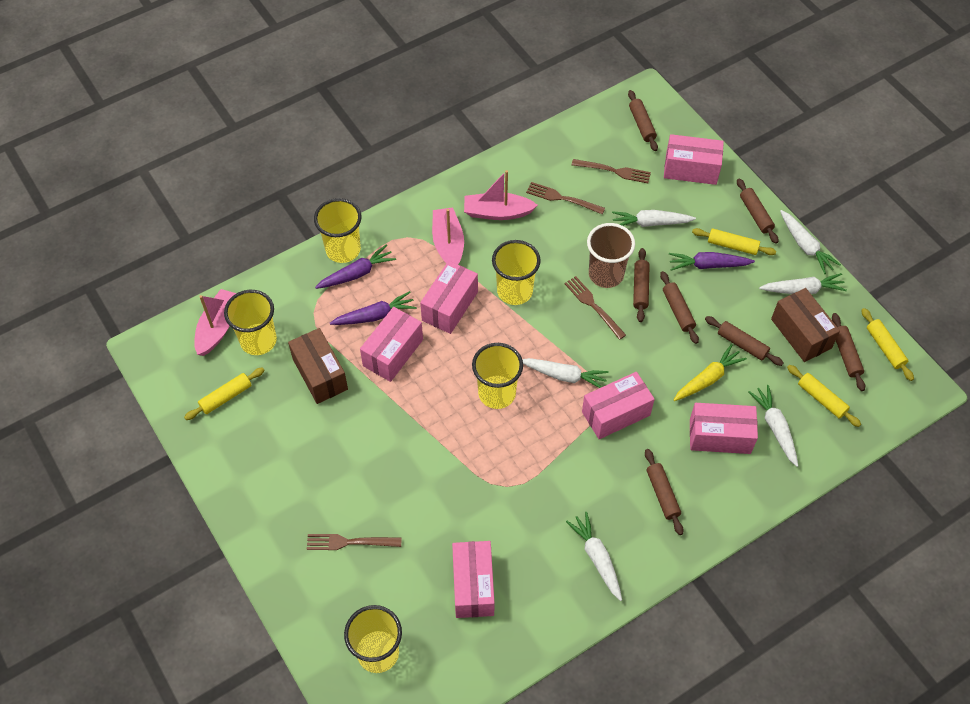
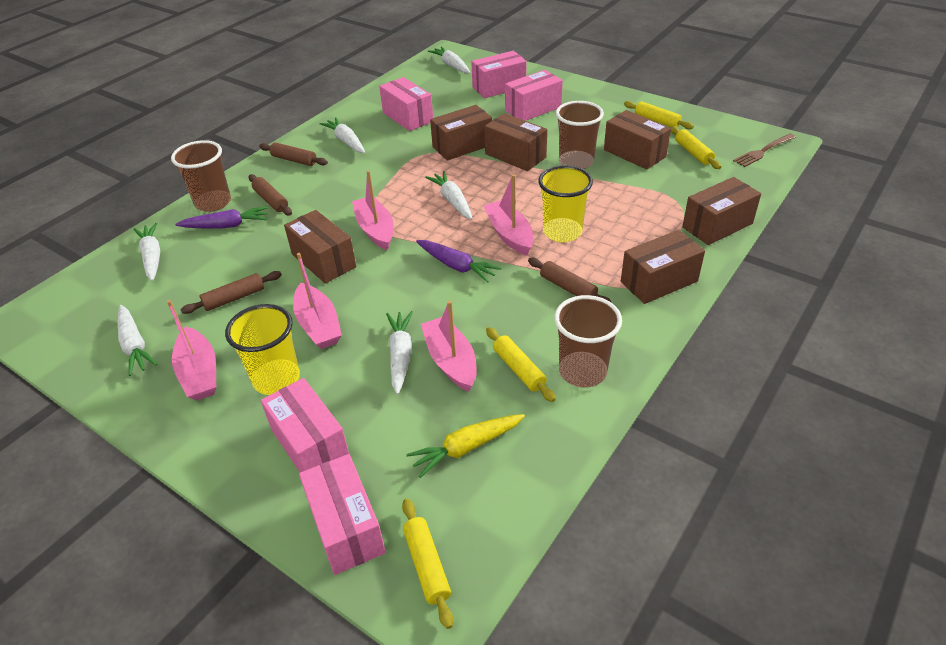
brown box: 2 -> 6
brown cup: 1 -> 3
brown fork: 4 -> 1
brown rolling pin: 7 -> 4
pink boat: 3 -> 5
pink box: 6 -> 5
purple carrot: 3 -> 2
yellow cup: 5 -> 2

